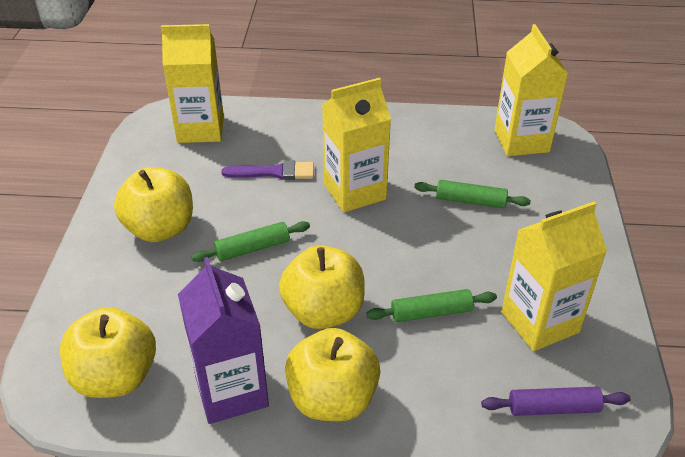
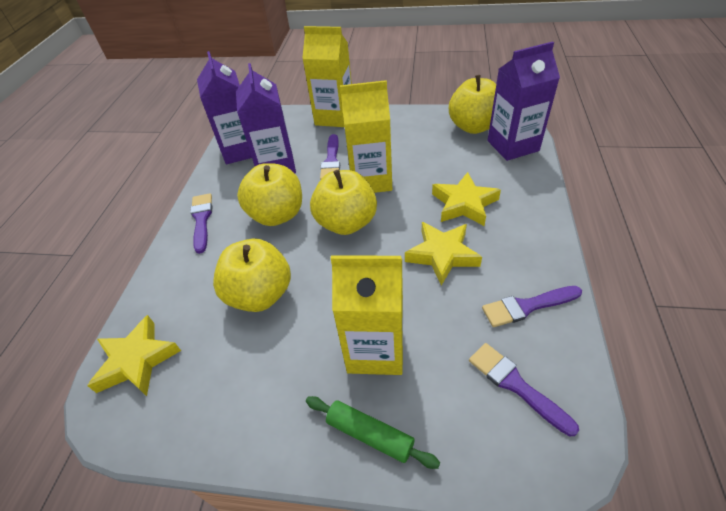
green rolling pin: 3 -> 1
purple brush: 1 -> 4
purple carton: 1 -> 3
purple rolling pin: 1 -> 0
yellow carton: 4 -> 3
yellow star: 0 -> 3

